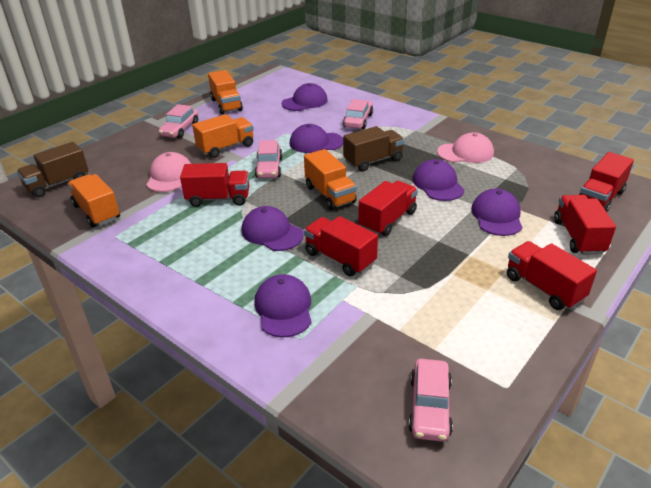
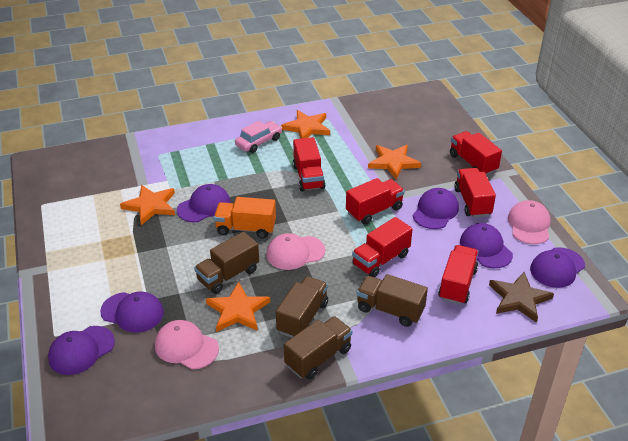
brown star: 0 -> 1
brown truck: 2 -> 4
orange star: 0 -> 4
orange truck: 4 -> 1
pink cap: 2 -> 3
pink car: 4 -> 1

